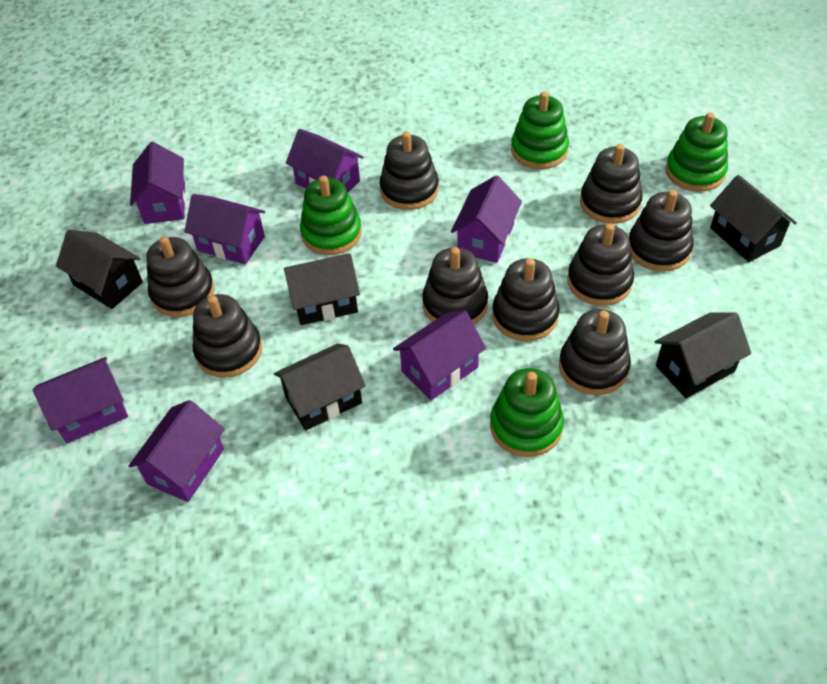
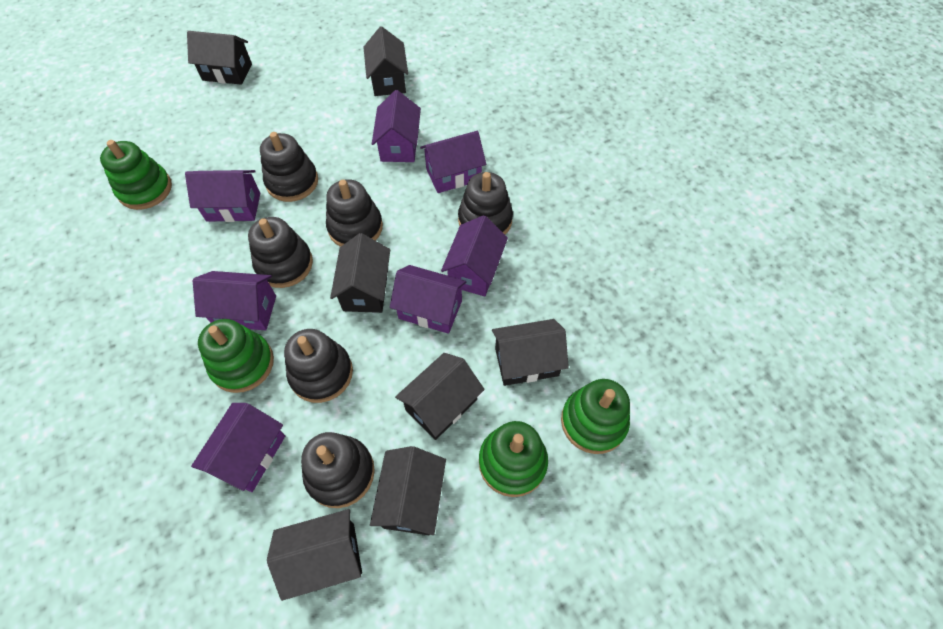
black house: 5 -> 7
black stacking toy: 9 -> 6

